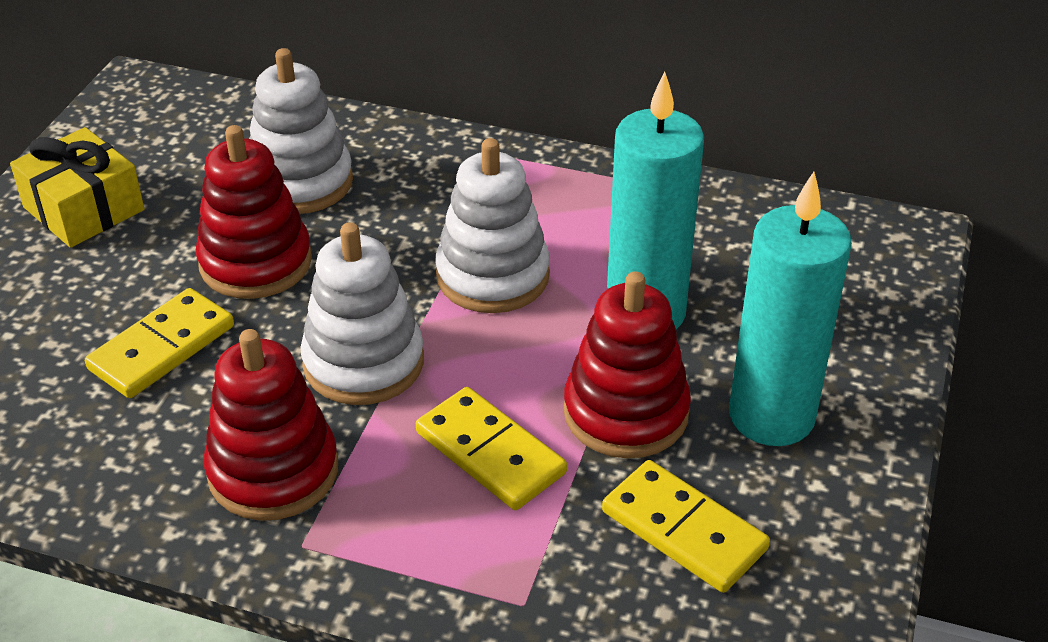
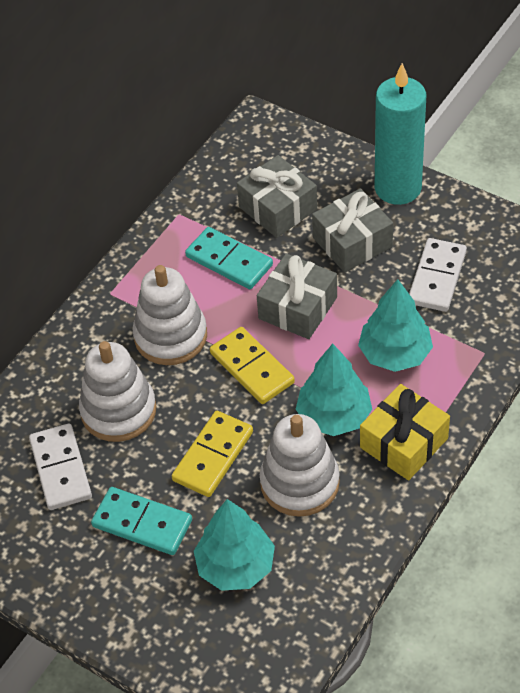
grey gift: 0 -> 3
red stacking toy: 3 -> 0
turquoise candle: 2 -> 1
turquoise domino: 0 -> 2
turquoise tree: 0 -> 3
white domino: 0 -> 2
yellow domino: 3 -> 2

